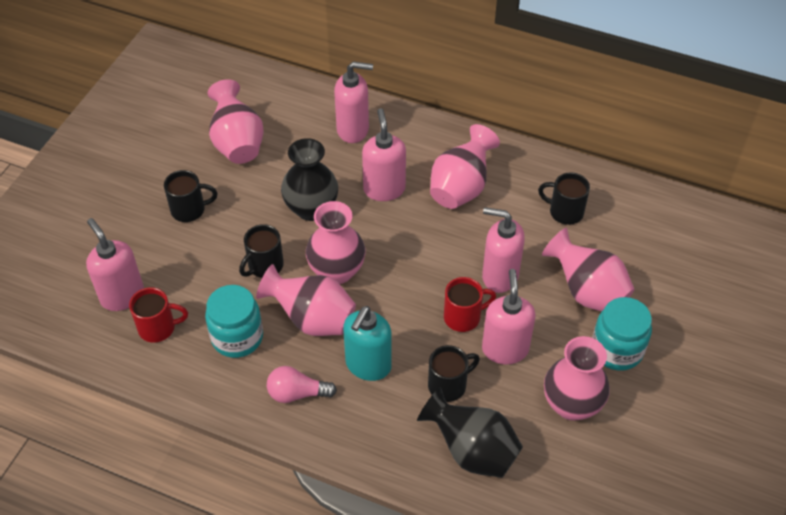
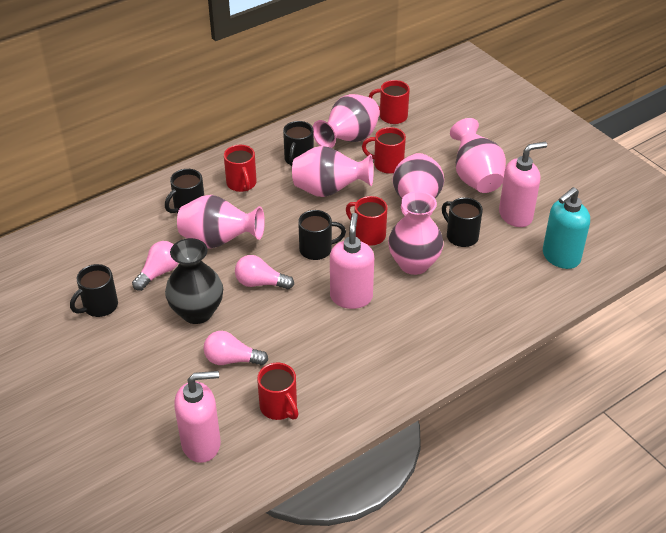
black mug: 4 -> 5
black vase: 2 -> 1
pink light bulb: 1 -> 3
pink soap dispenser: 5 -> 3
red mug: 2 -> 5
turquoise jar: 2 -> 0

